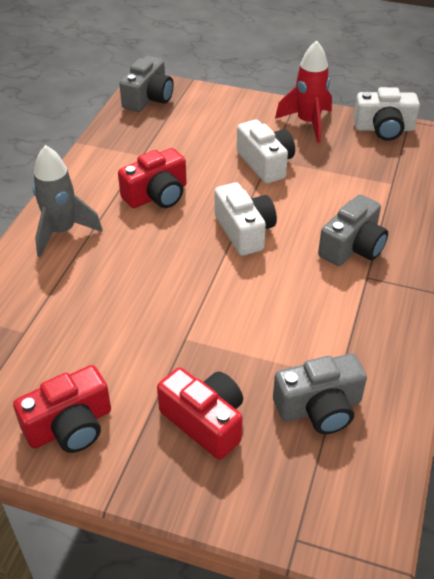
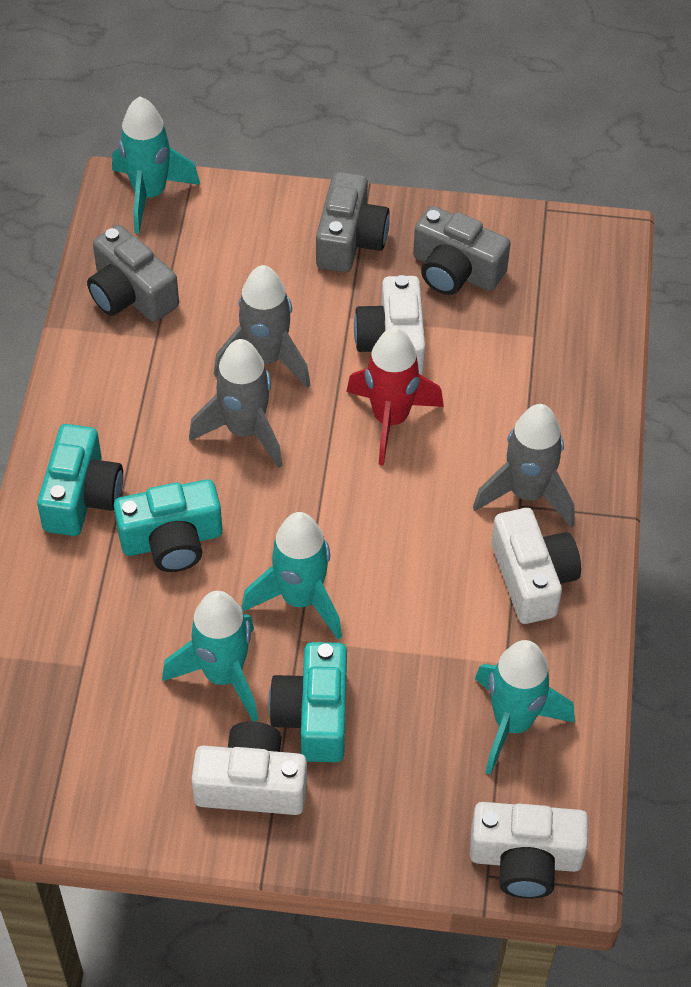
grey rocket: 1 -> 3
red camera: 3 -> 0
turquoise camera: 0 -> 3
turquoise rocket: 0 -> 4
white camera: 3 -> 4

